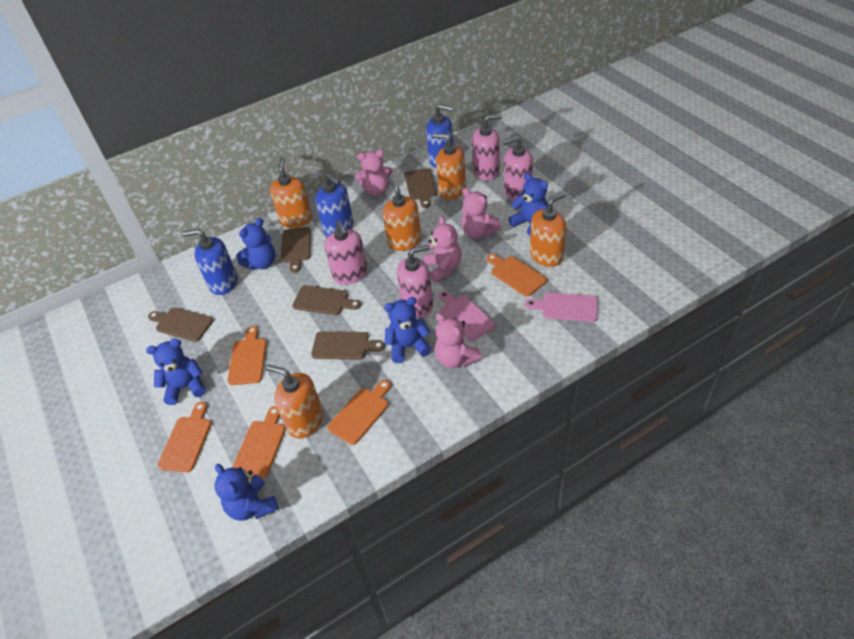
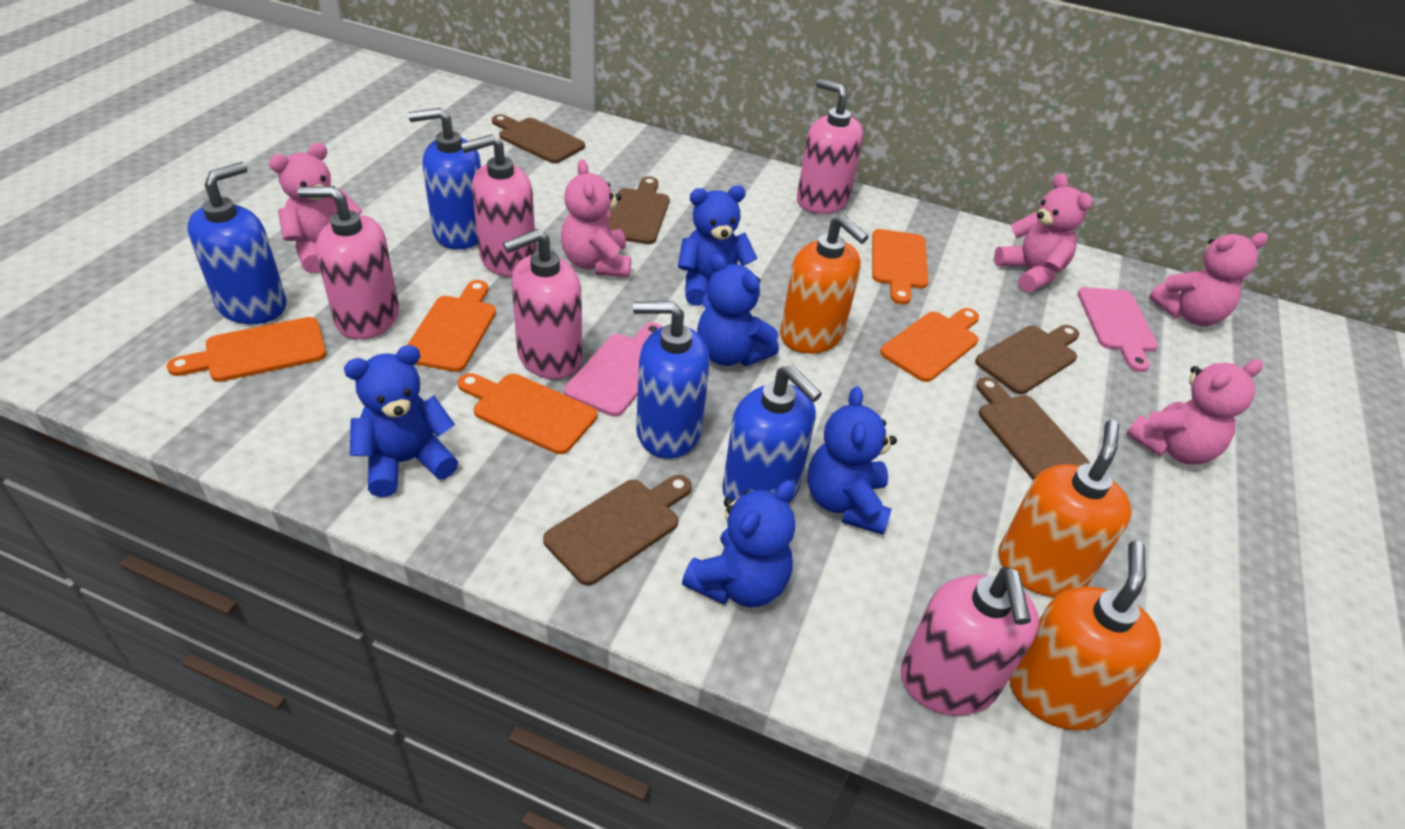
blue soap dispenser: 3 -> 4
orange soap dispenser: 5 -> 3
pink soap dispenser: 4 -> 5
pink teddy bear: 4 -> 5

